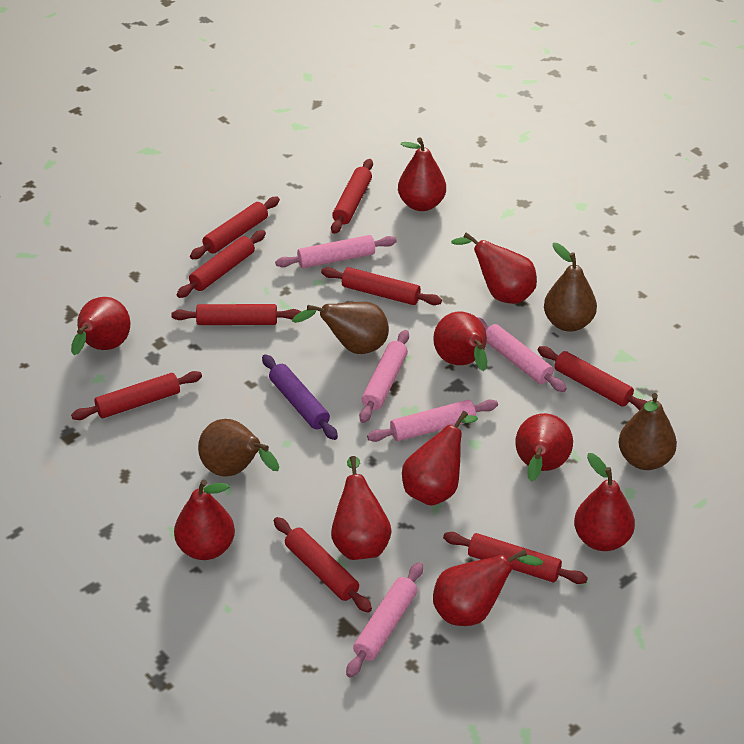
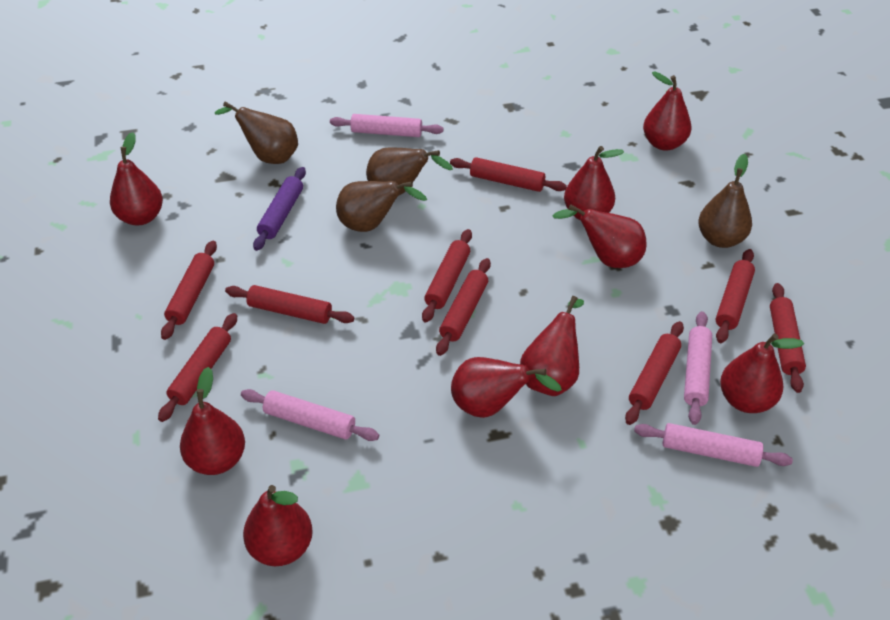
pink rolling pin: 5 -> 4
red pear: 10 -> 9

